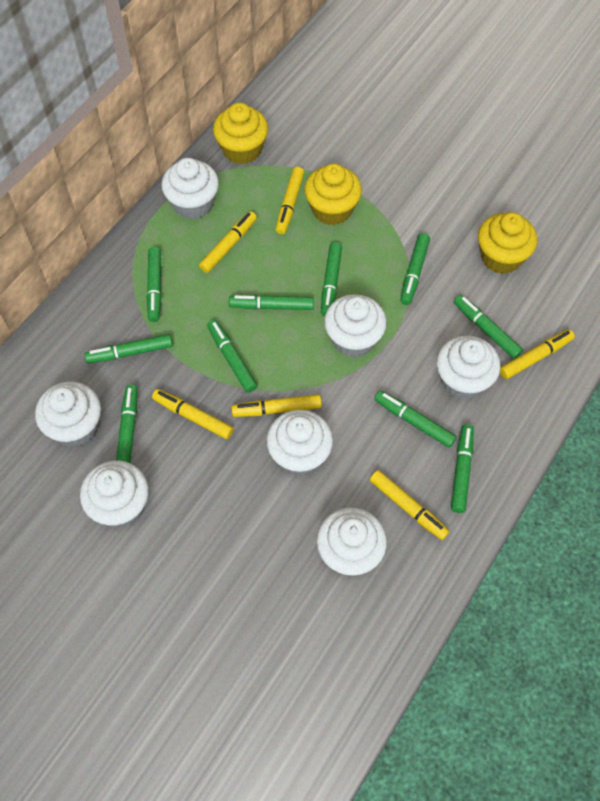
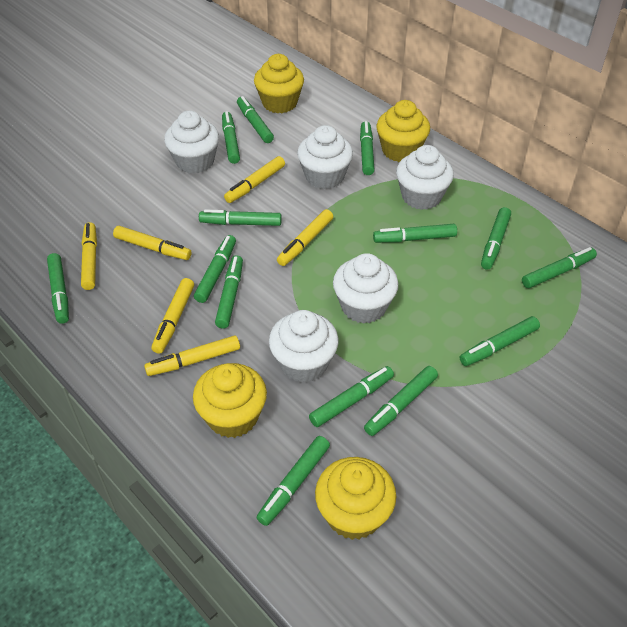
green marker: 10 -> 14
white cupcake: 7 -> 5
yellow cupcake: 3 -> 4

